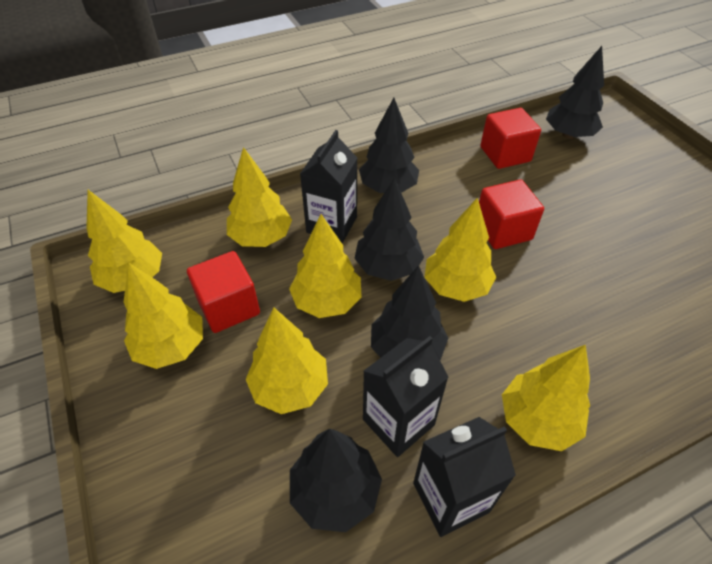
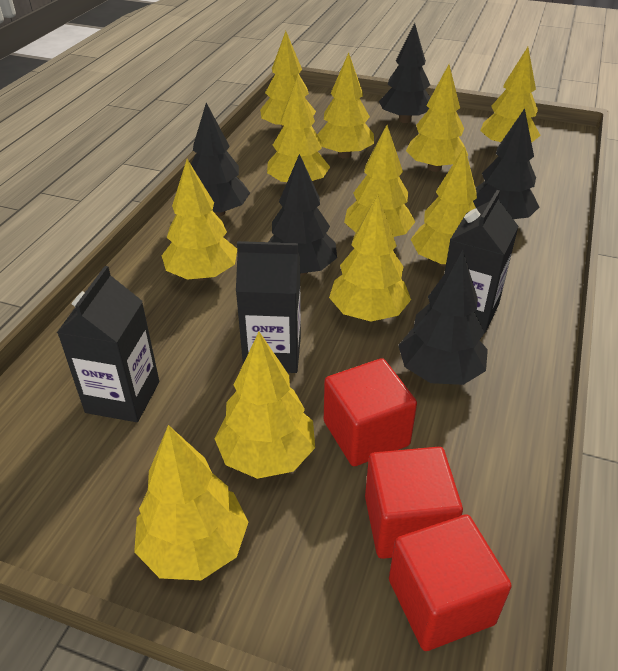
yellow tree: 7 -> 11

